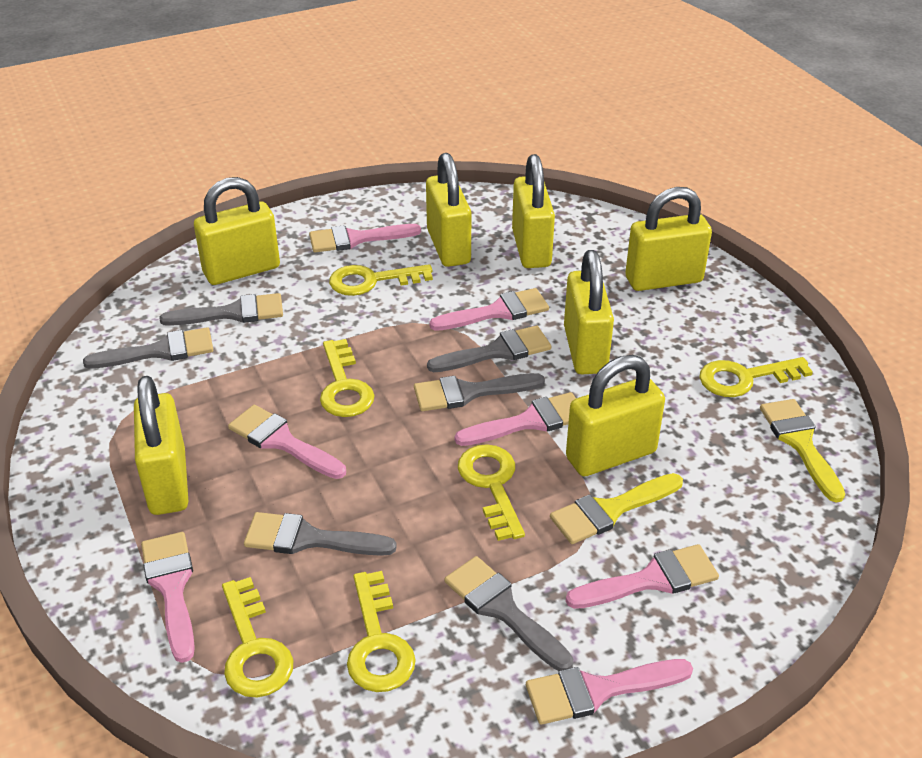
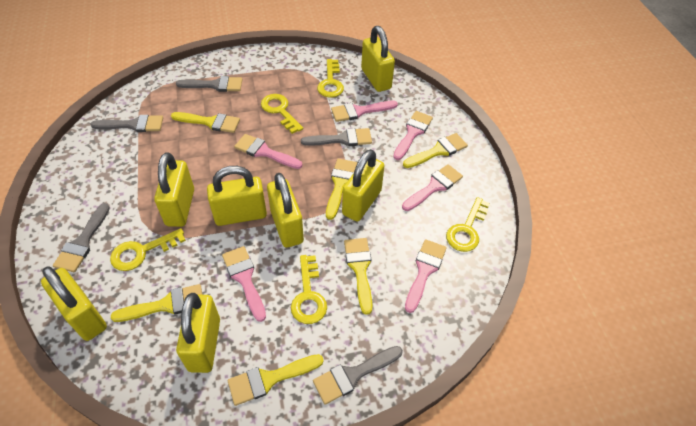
grey brush: 6 -> 5
pink brush: 7 -> 6
yellow brush: 2 -> 6
yellow key: 6 -> 5

